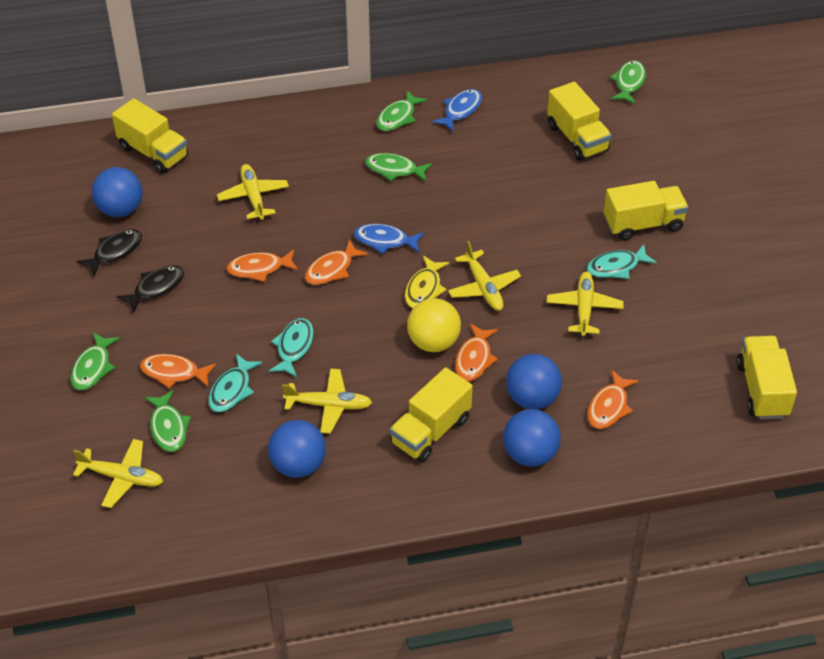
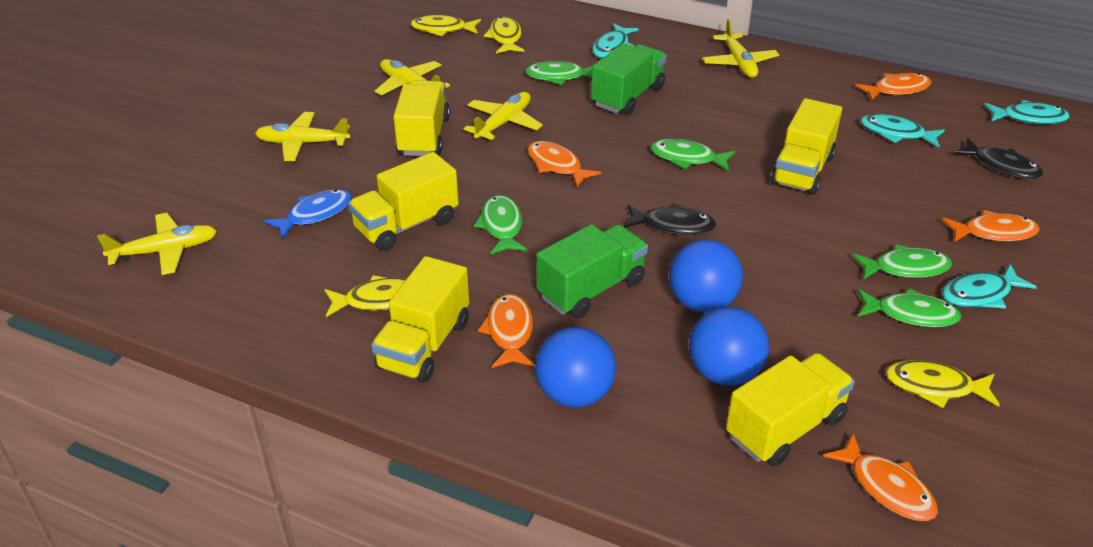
blue ball: 4 -> 3
blue fish: 2 -> 1
green truck: 0 -> 2
turquoise fish: 3 -> 4
yellow ball: 1 -> 0
yellow fish: 1 -> 4

